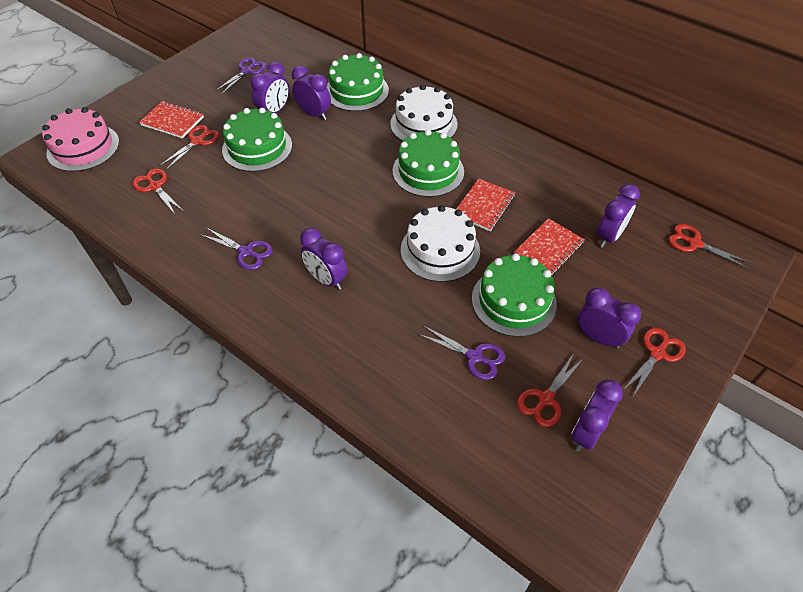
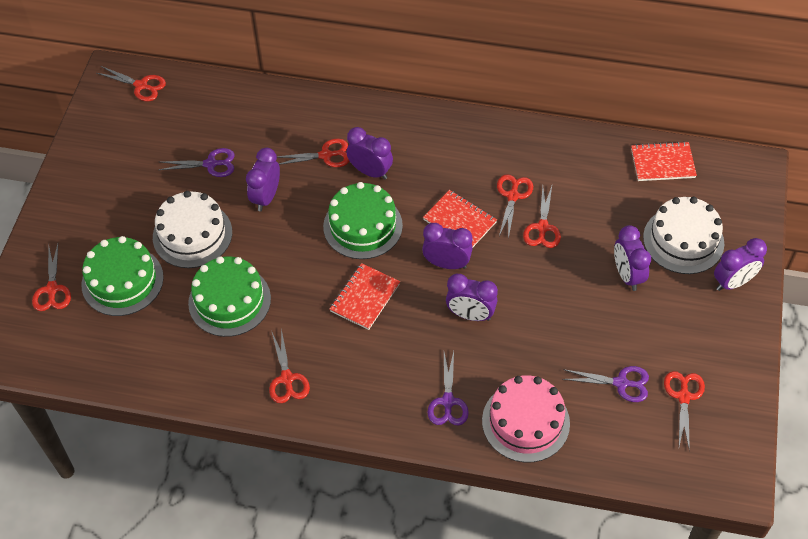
green cake: 4 -> 3
red scissors: 5 -> 7

